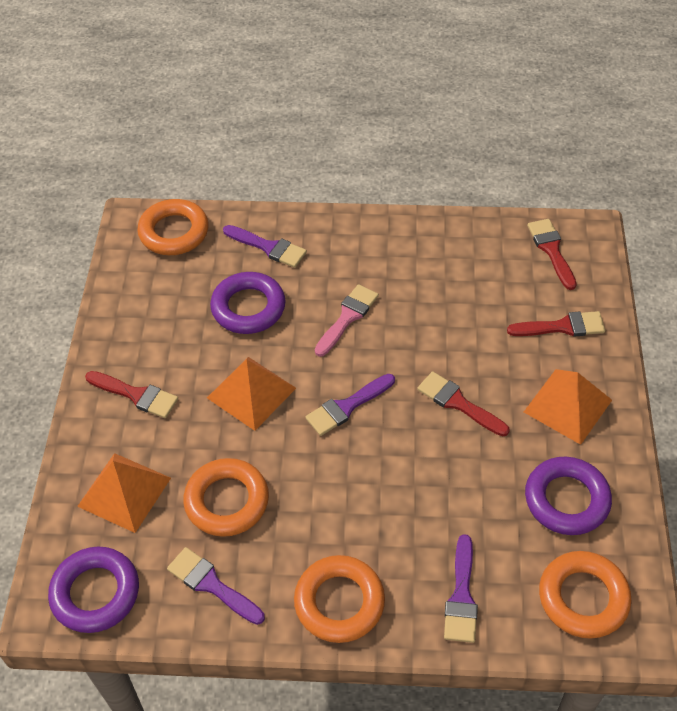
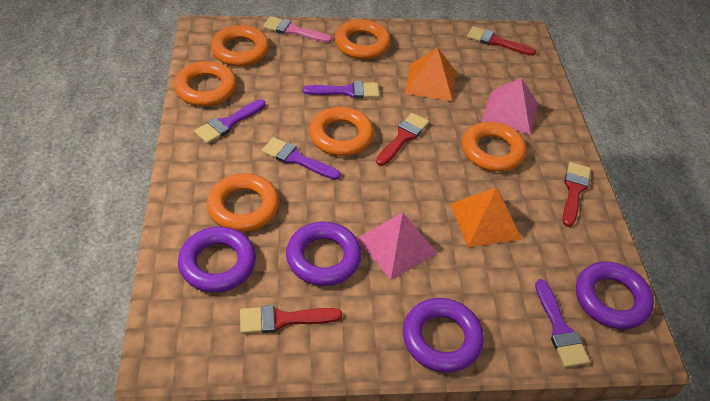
orange pyramid: 3 -> 2
orange ring: 4 -> 6
pink pyramid: 0 -> 2
purple ring: 3 -> 4

